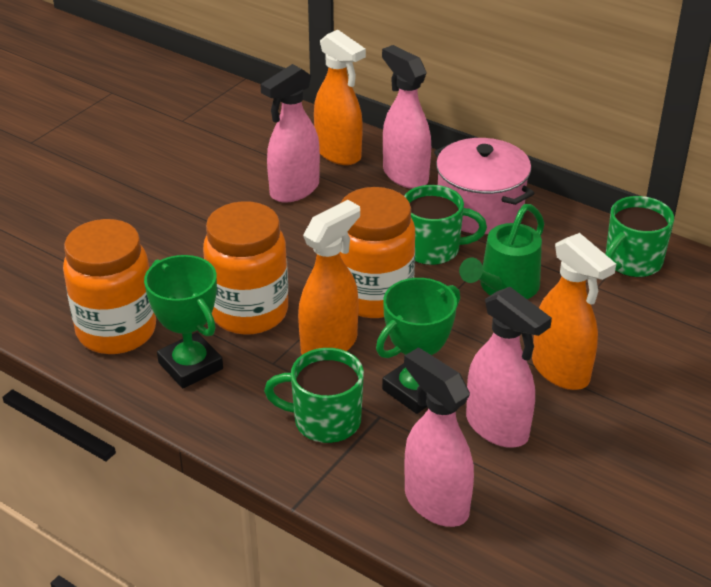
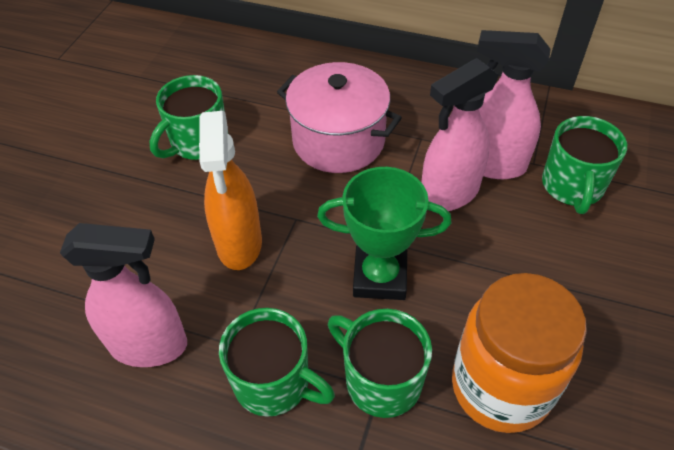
green mug: 3 -> 4
green trophy: 2 -> 1
green watering can: 1 -> 0
orange jar: 3 -> 1
orange spray bottle: 3 -> 1
pink spray bottle: 4 -> 3

